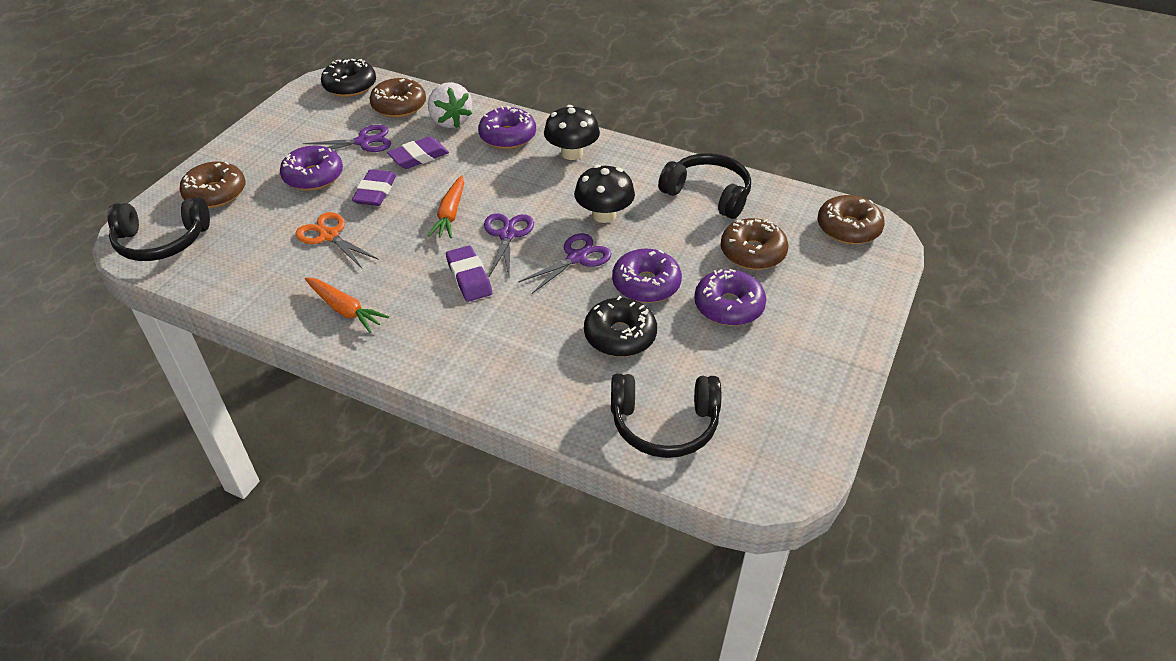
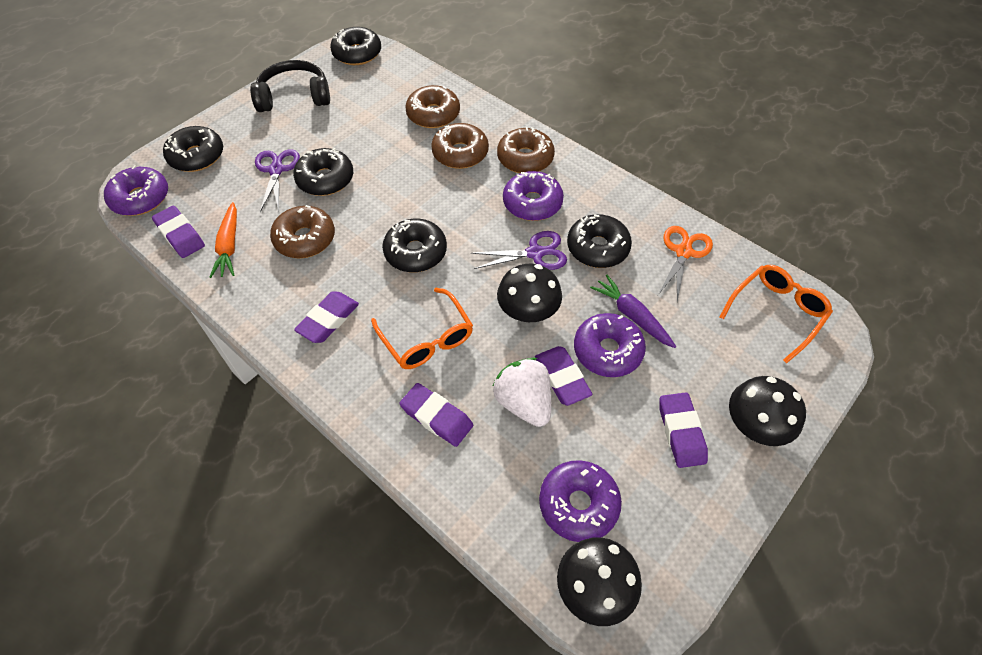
black donut: 2 -> 5
black headphones: 3 -> 1
black mushroom: 2 -> 3
orange carrot: 2 -> 1
orange glasses: 0 -> 2
purple carrot: 0 -> 1
purple eraser: 3 -> 5
purple scissors: 3 -> 2

